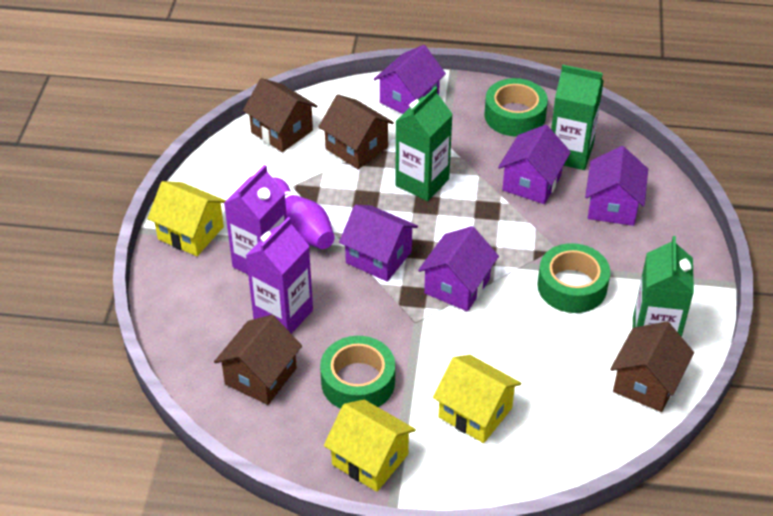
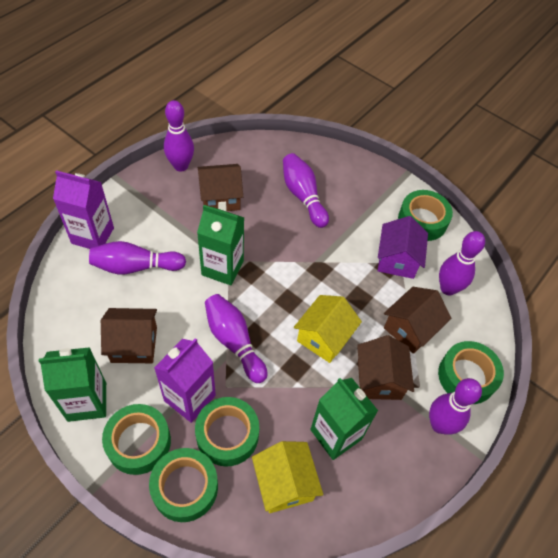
green tape: 3 -> 5
purple bowling pin: 1 -> 6
purple house: 5 -> 1
yellow house: 3 -> 2

